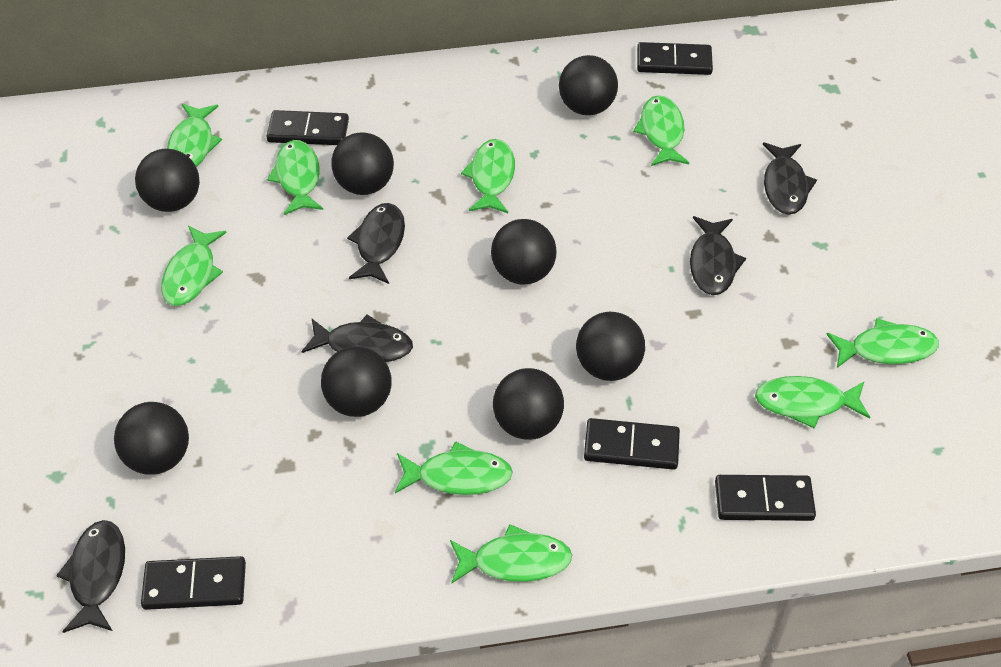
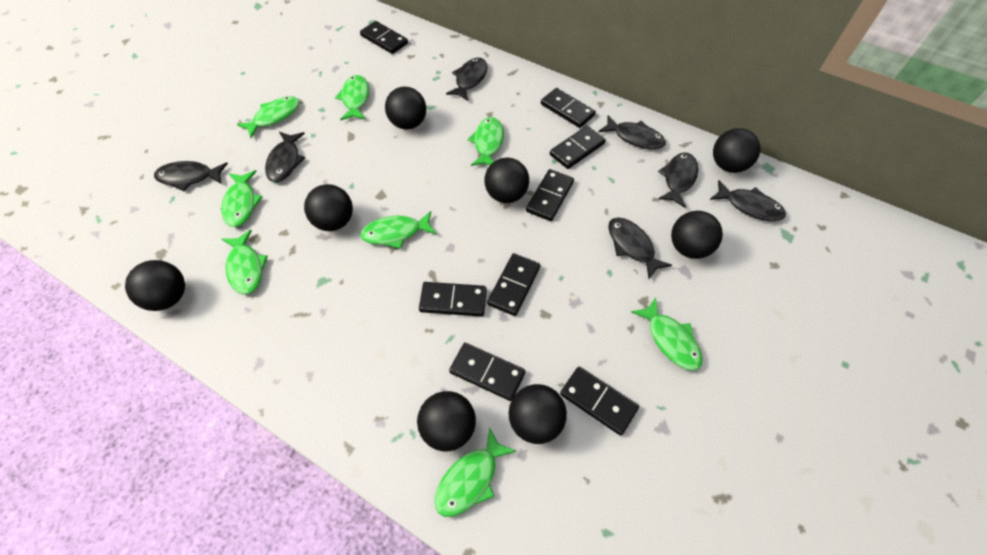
black domino: 5 -> 8
black fish: 5 -> 7
green fish: 9 -> 8

